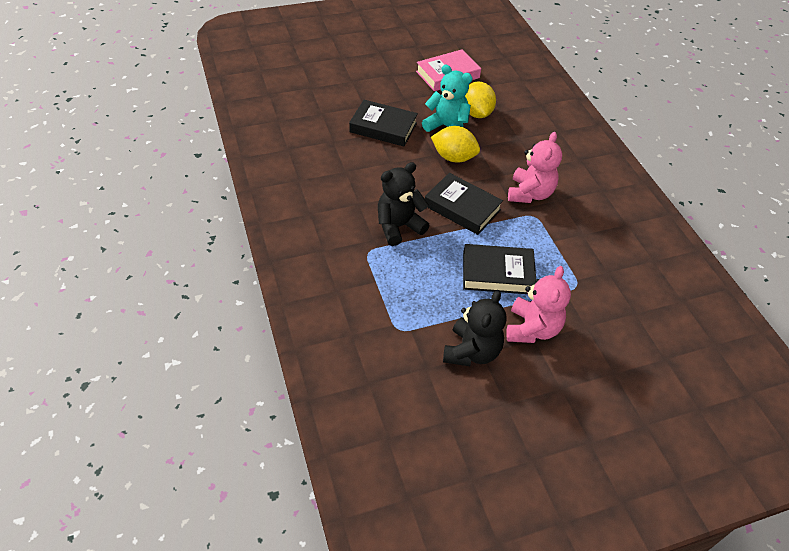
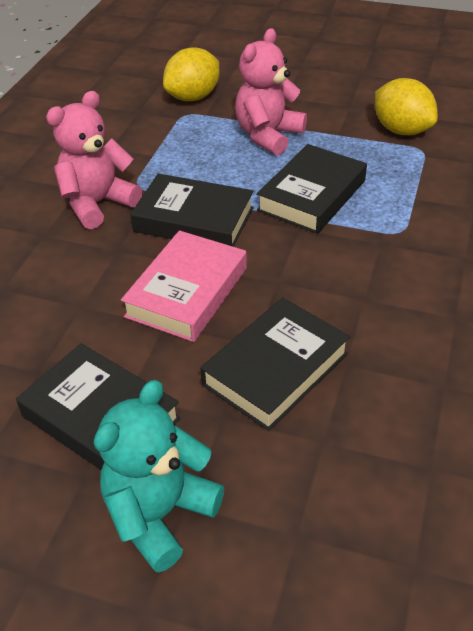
black book: 3 -> 4
black teddy bear: 2 -> 0

